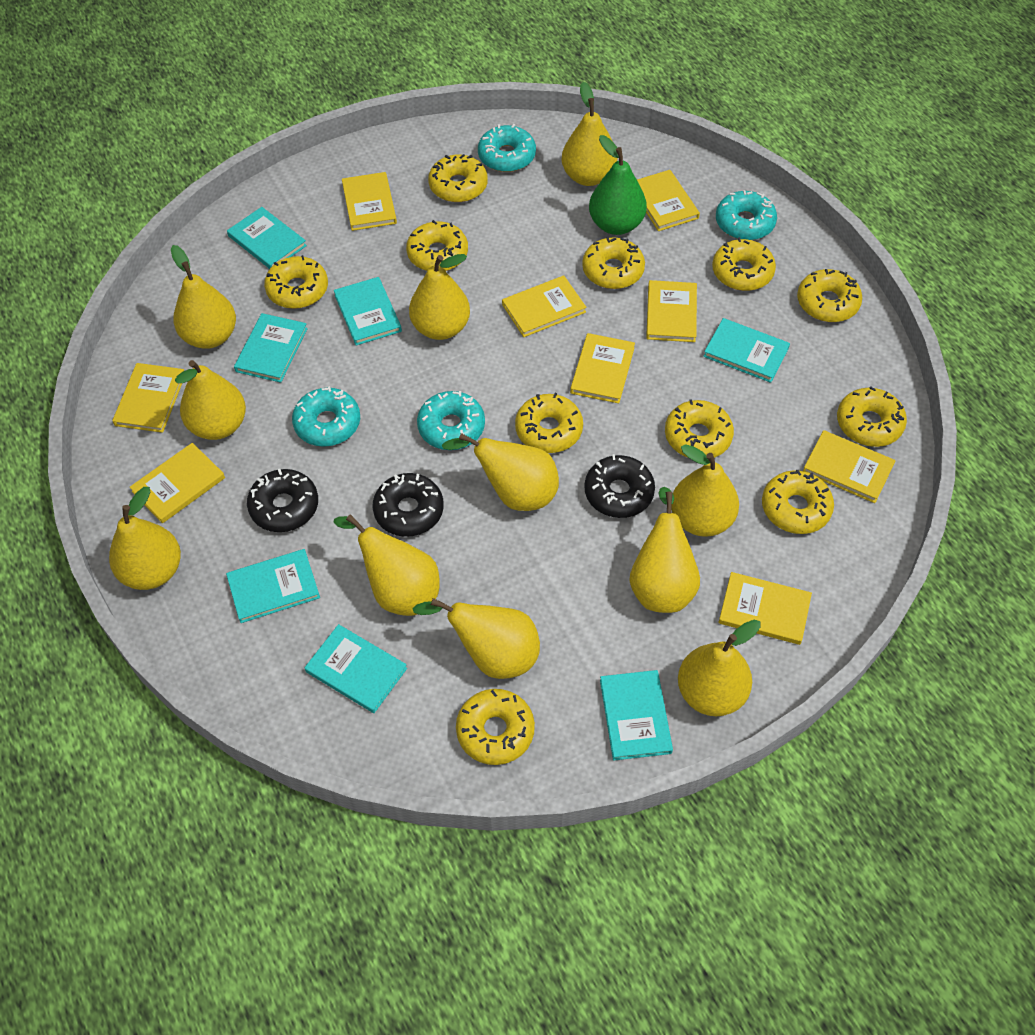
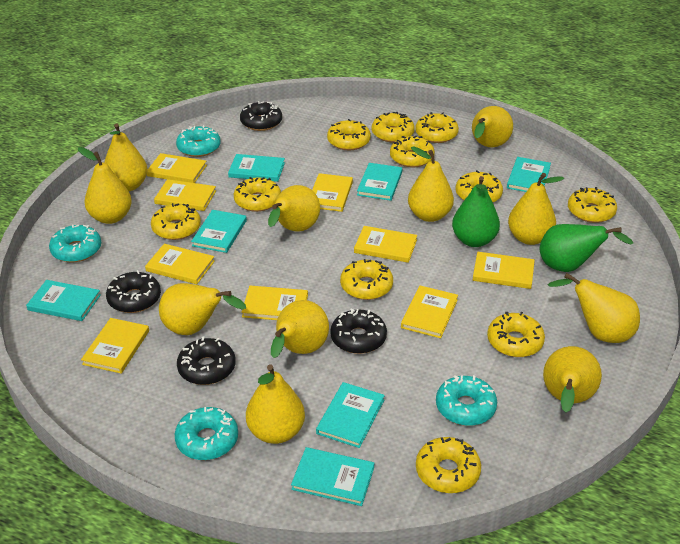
black donut: 3 -> 4
green pear: 1 -> 2

